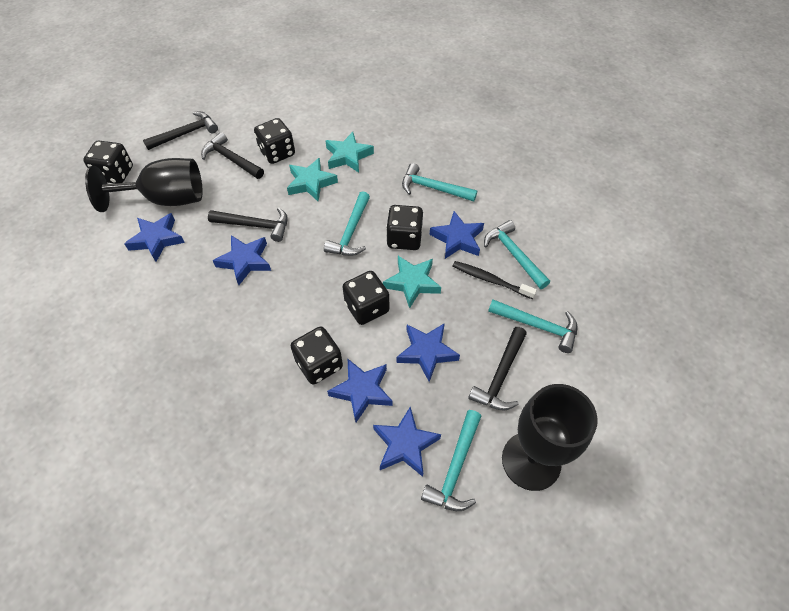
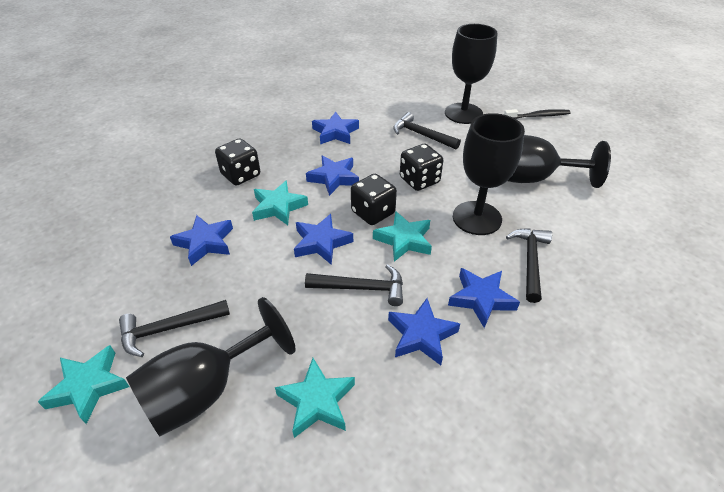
black dice: 5 -> 3
black goblet: 2 -> 4
turquoise hammer: 5 -> 0
turquoise star: 3 -> 4

